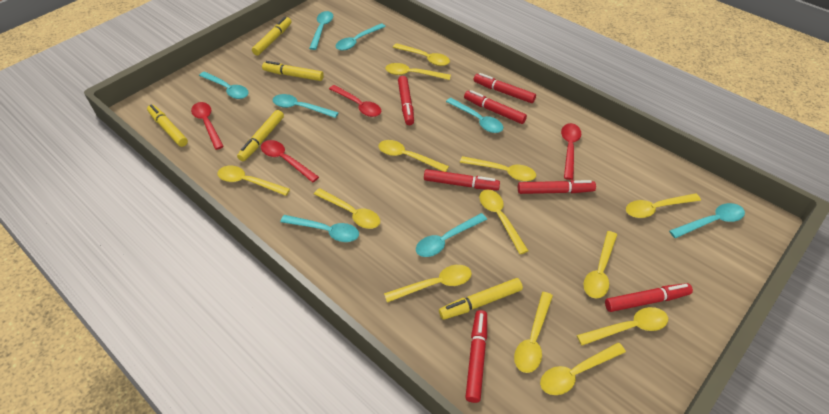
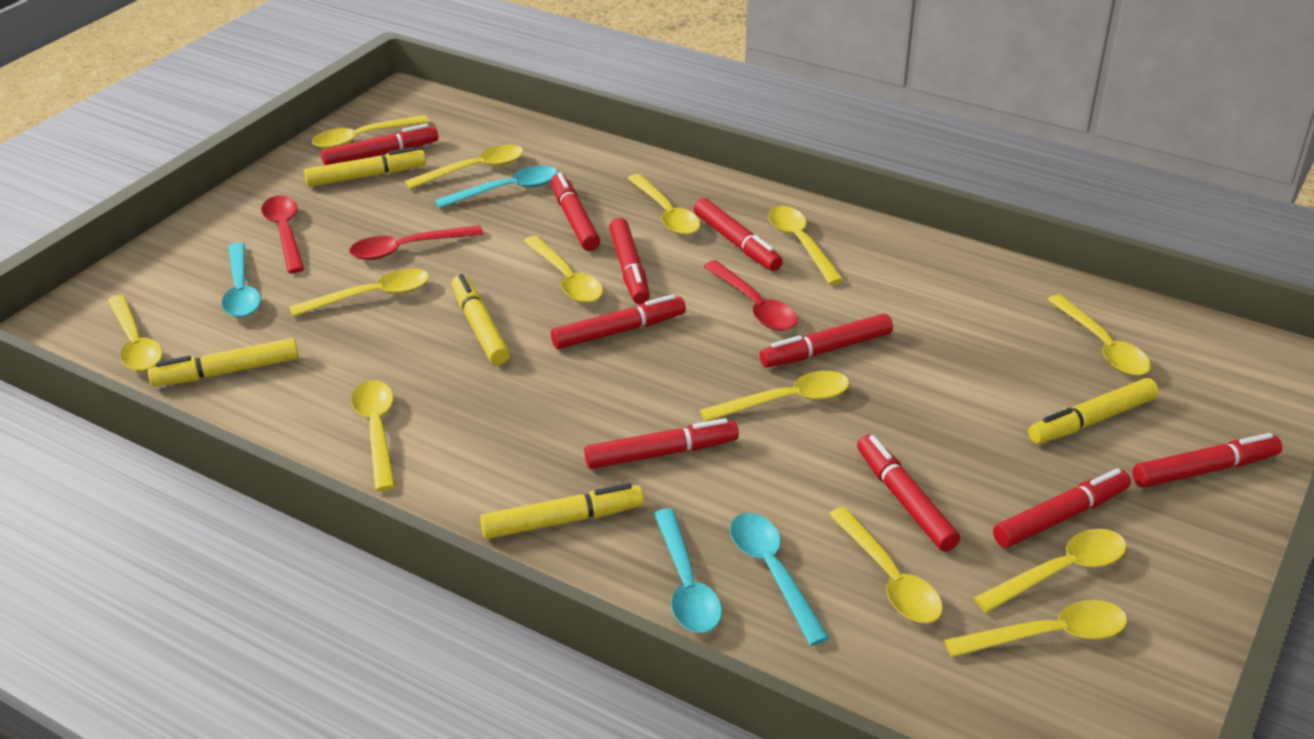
red marker: 7 -> 10
red spoon: 4 -> 3
turquoise spoon: 8 -> 4

